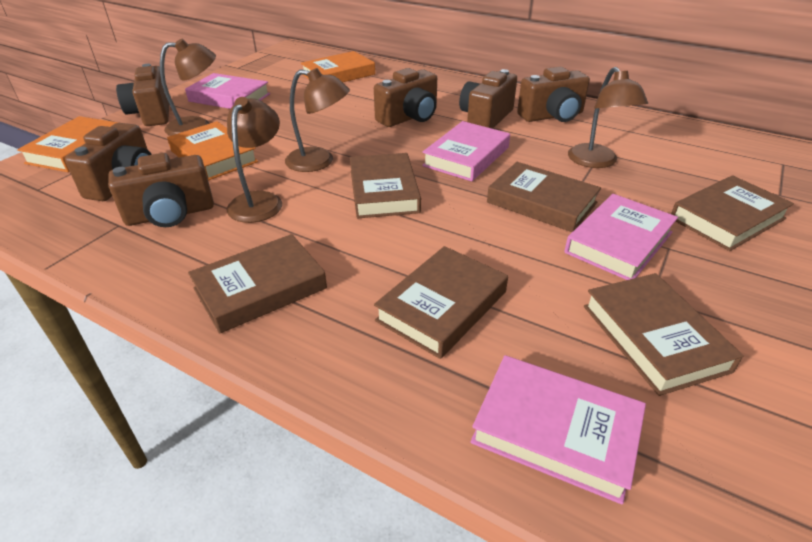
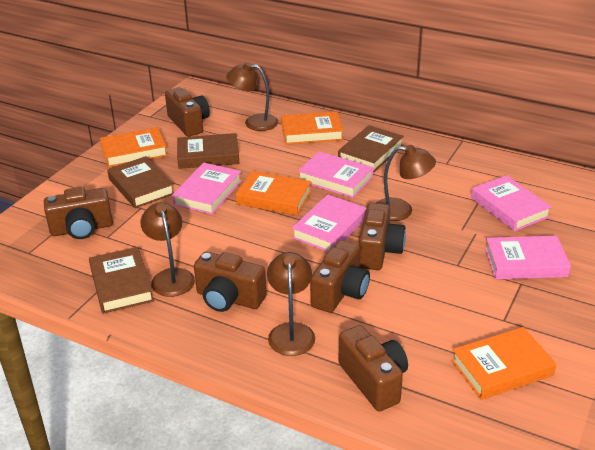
brown book: 6 -> 4
orange book: 3 -> 4
pink book: 4 -> 5

